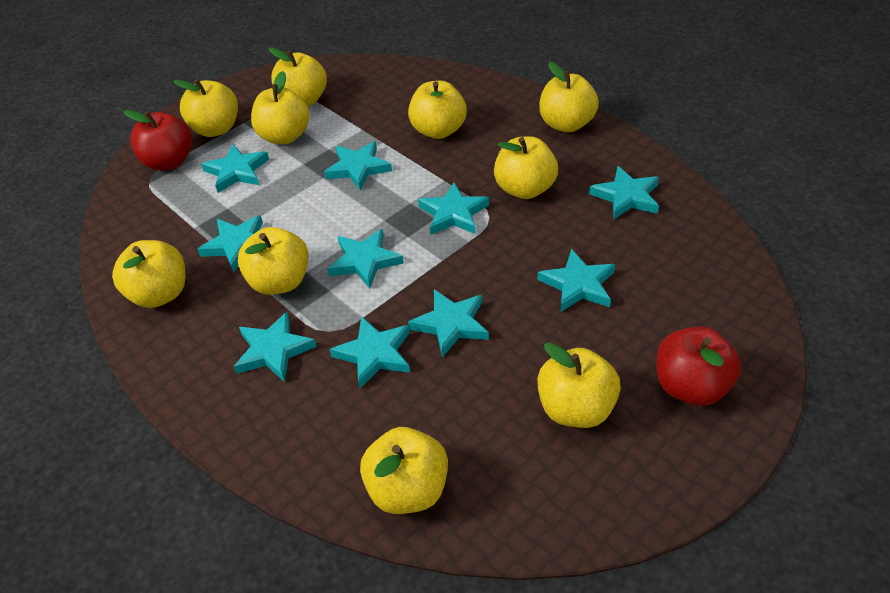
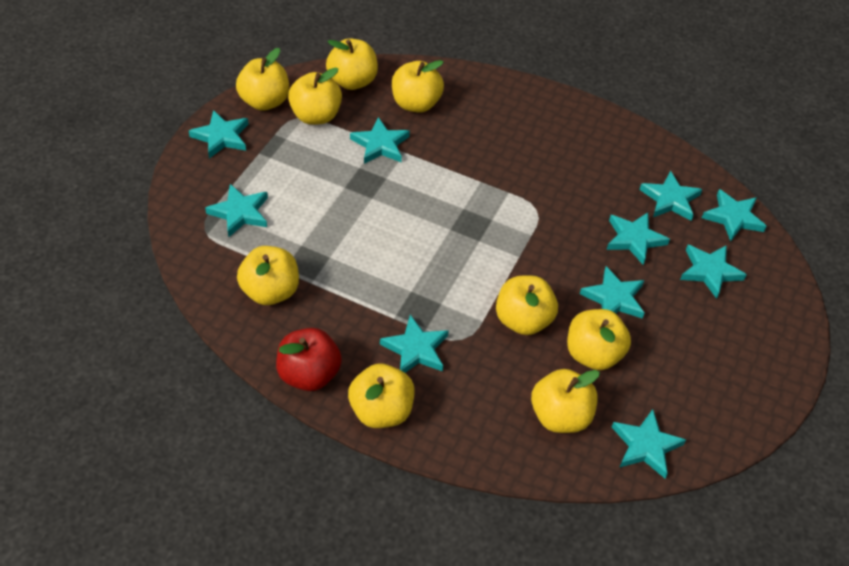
red apple: 2 -> 1
yellow apple: 10 -> 9

